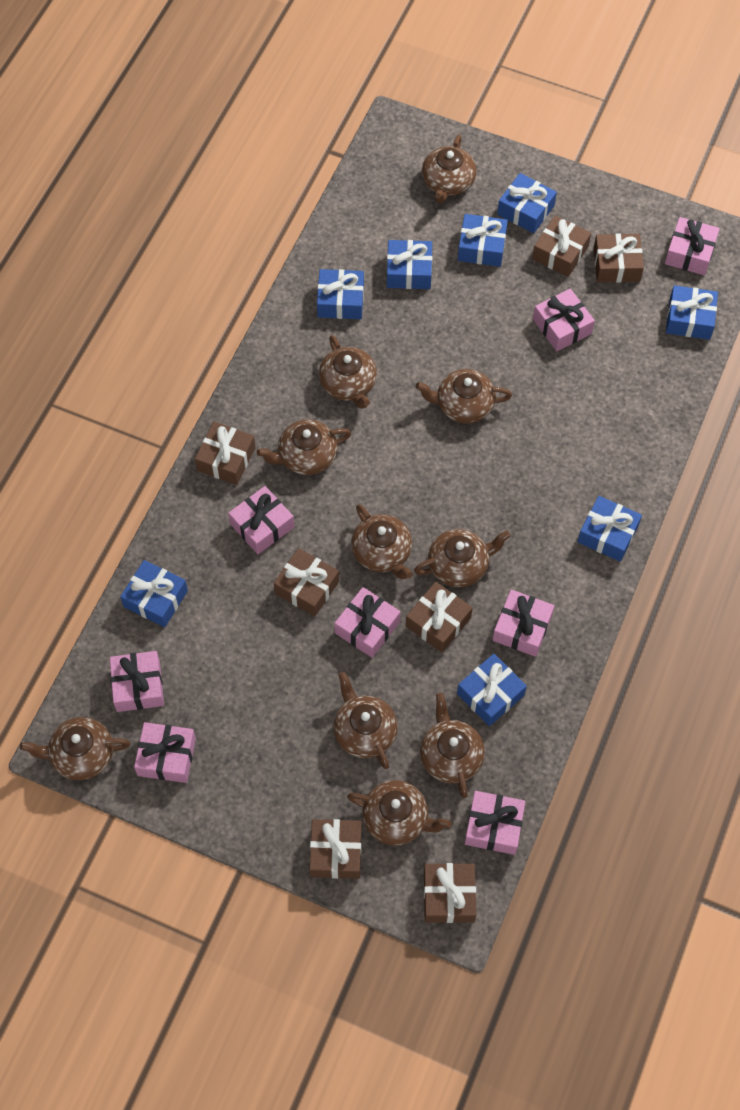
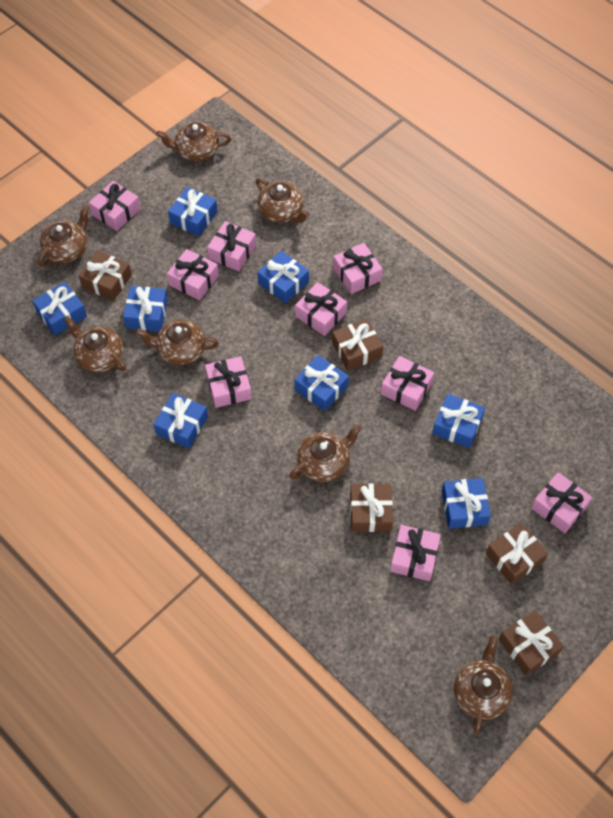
brown gift: 7 -> 5
brown teapot: 10 -> 7
pink gift: 8 -> 9

